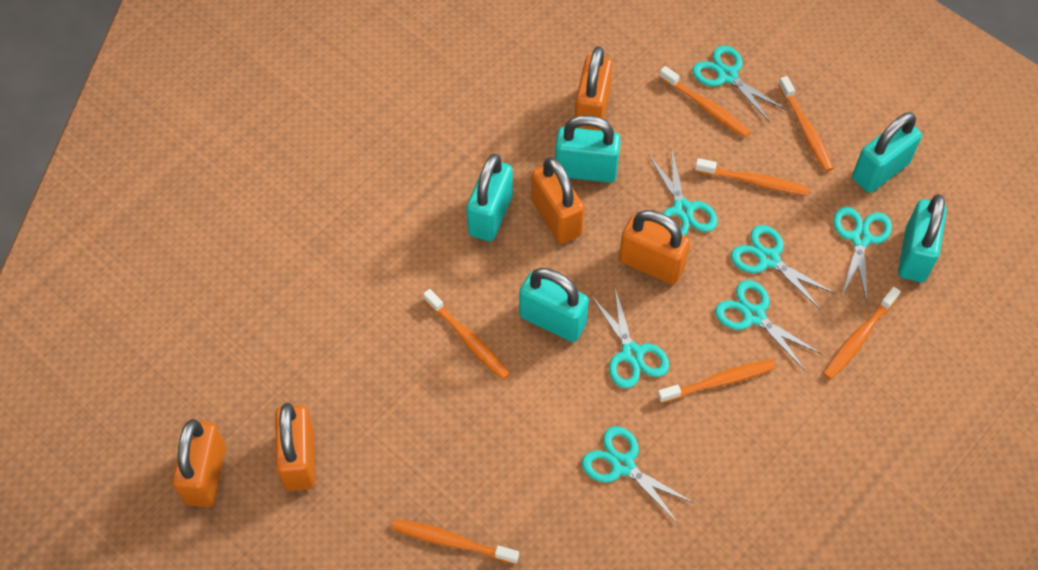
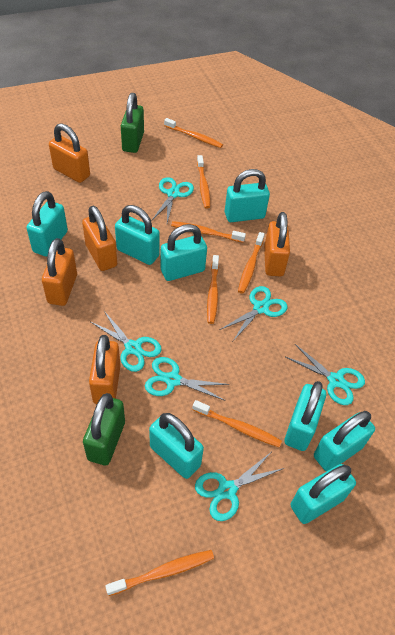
green padlock: 0 -> 2
turquoise padlock: 5 -> 8
turquoise scissors: 7 -> 6

